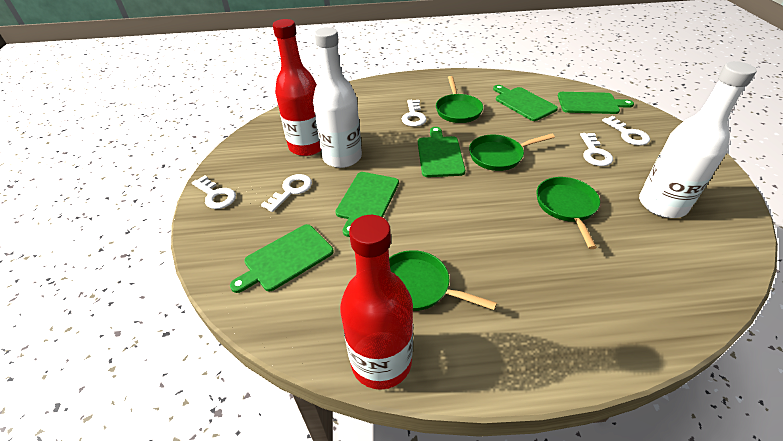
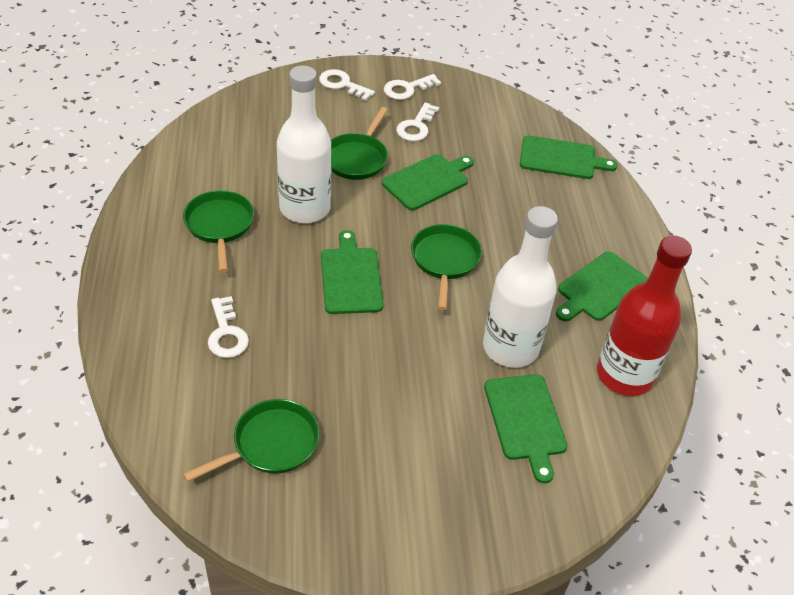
red bottle: 2 -> 1
white key: 5 -> 4

